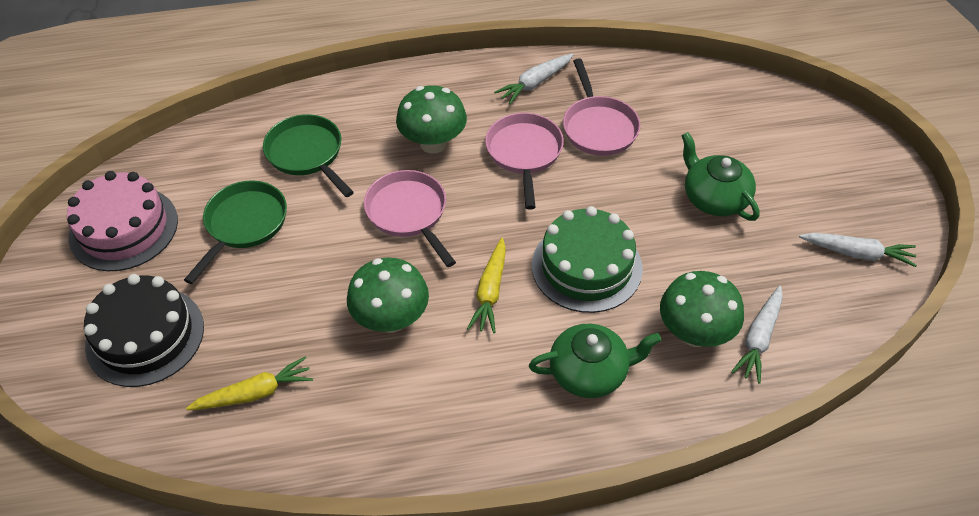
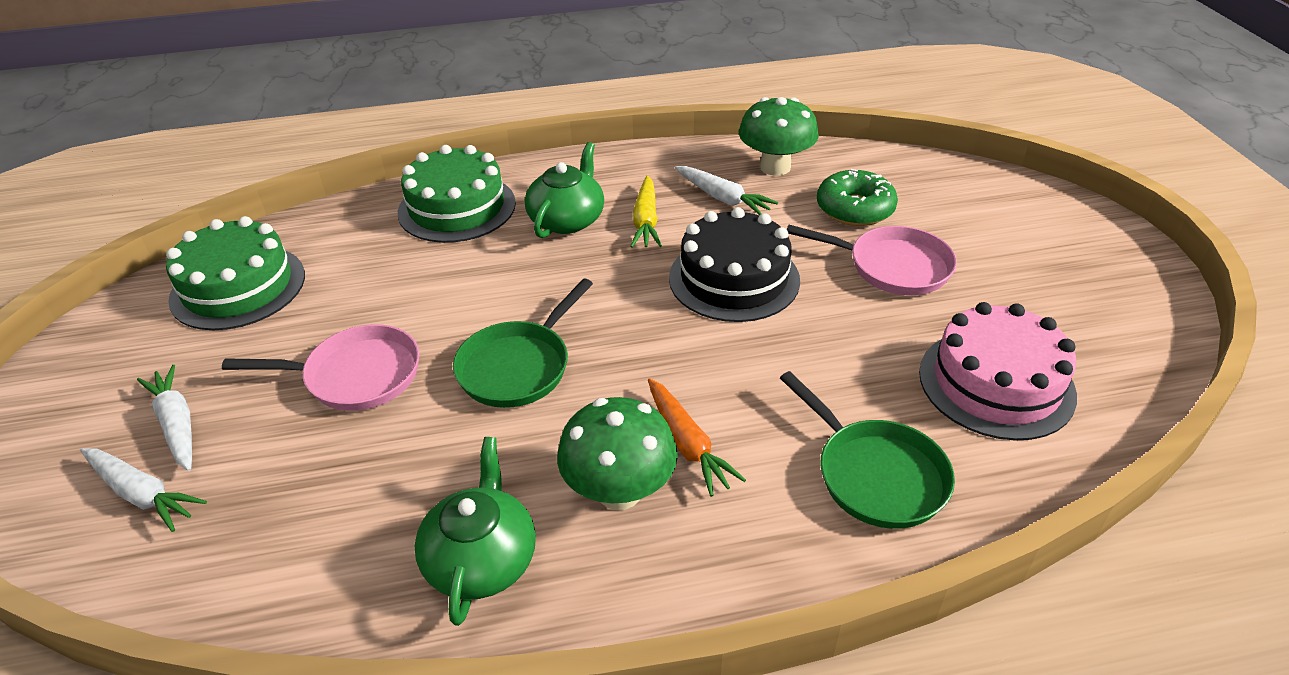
green cake: 1 -> 2
green donut: 0 -> 1
green mushroom: 3 -> 2
orange carrot: 0 -> 1
pink pan: 3 -> 2
yellow carrot: 2 -> 1

